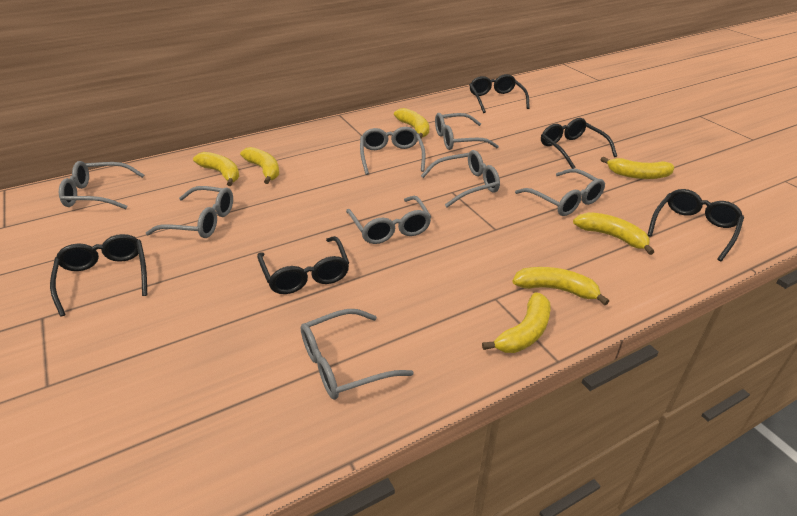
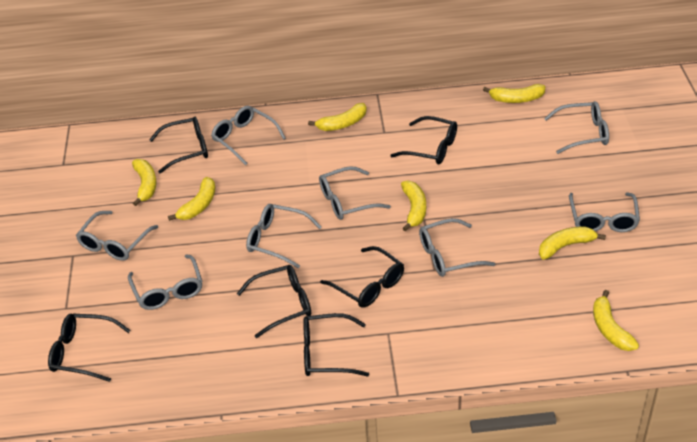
black glasses: 5 -> 6

